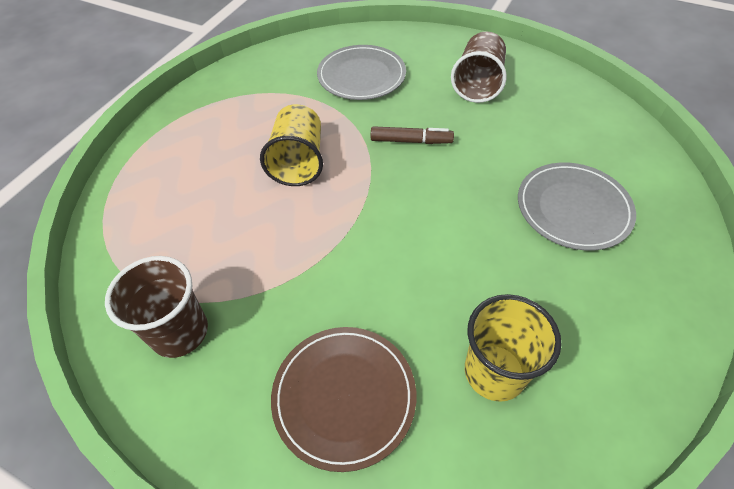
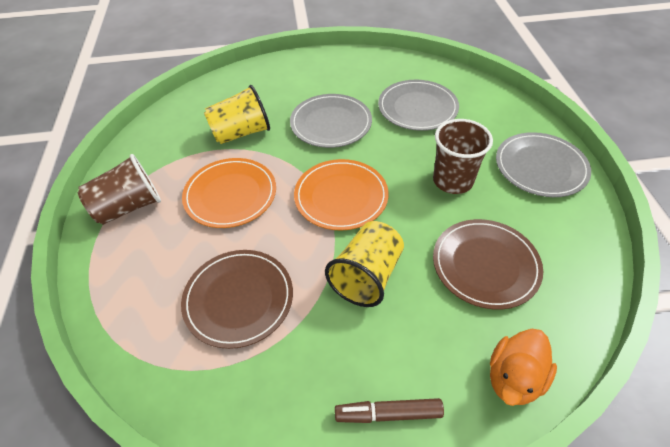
brown plate: 1 -> 2
grey plate: 2 -> 3
orange duck: 0 -> 1
orange plate: 0 -> 2

